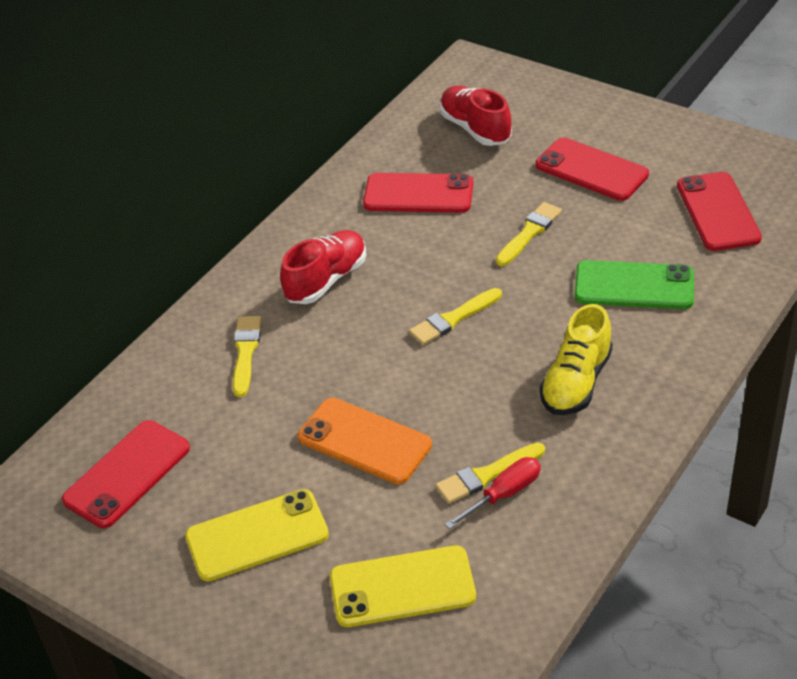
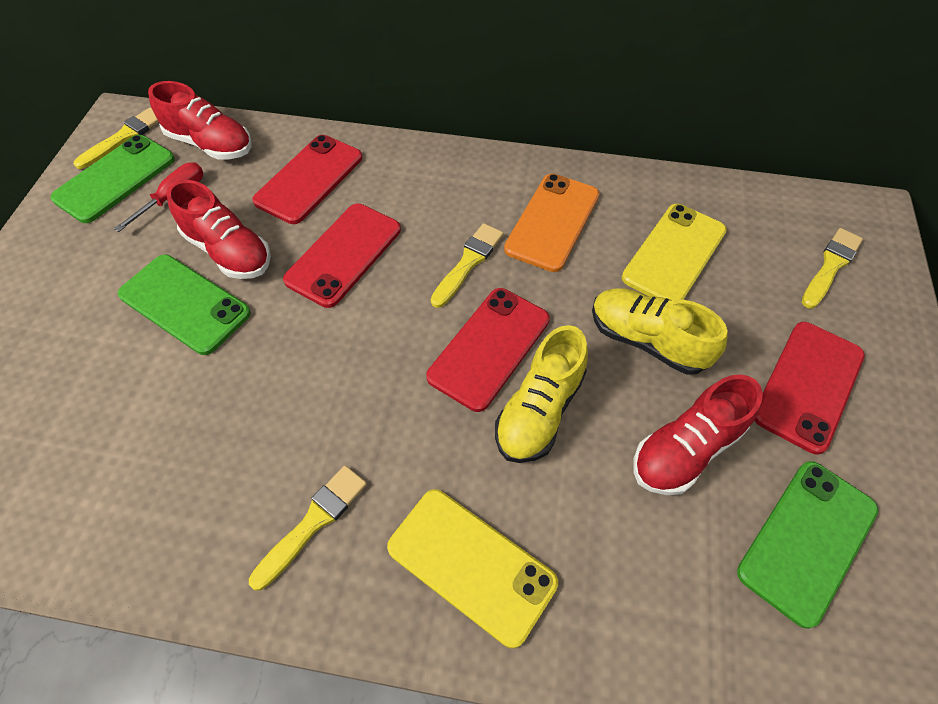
green phone: 1 -> 3
red shoe: 2 -> 3
yellow shoe: 1 -> 2

